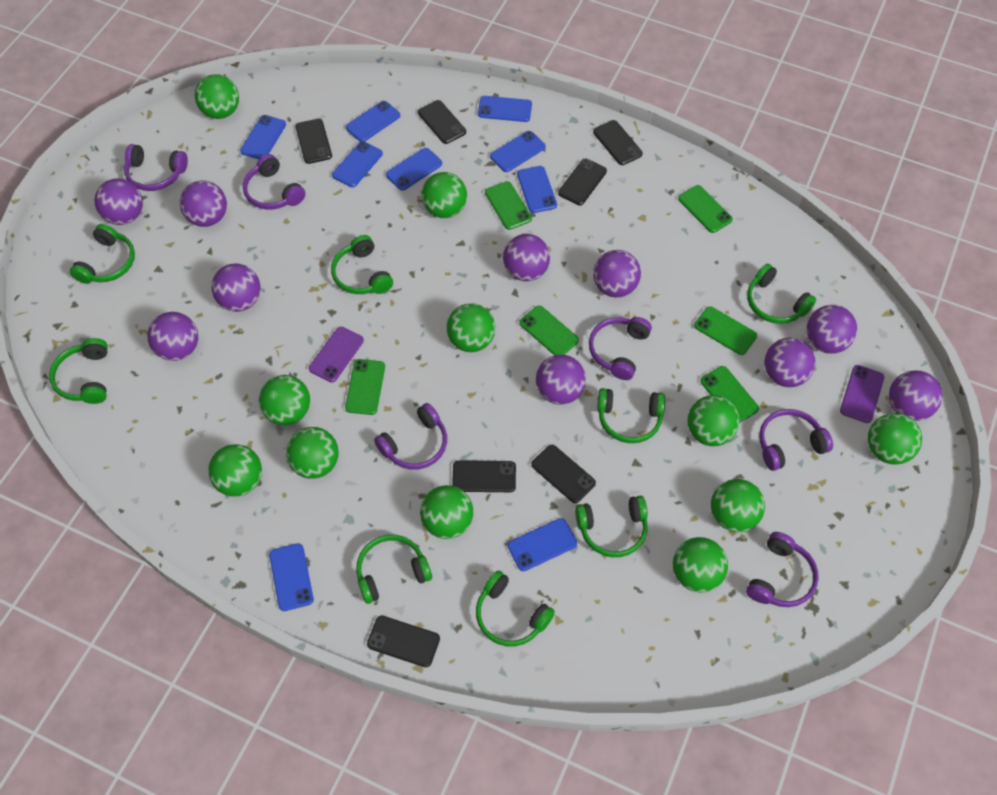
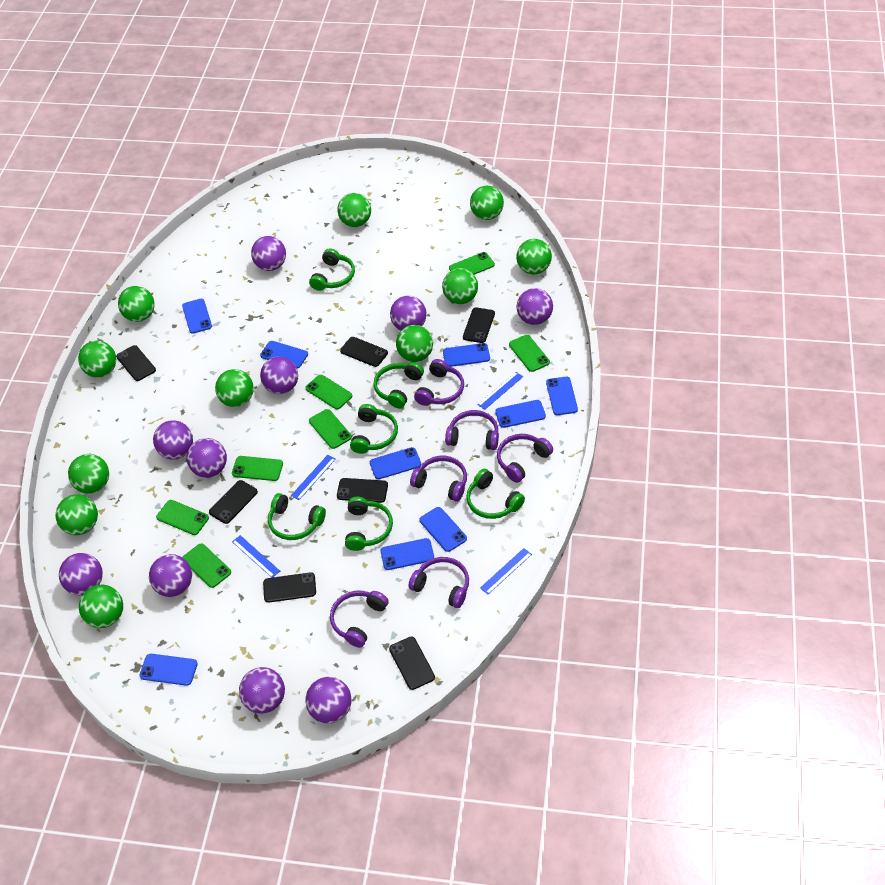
blue ruler: 0 -> 4
green headphones: 8 -> 6
green phone: 6 -> 7
purple phone: 2 -> 0

